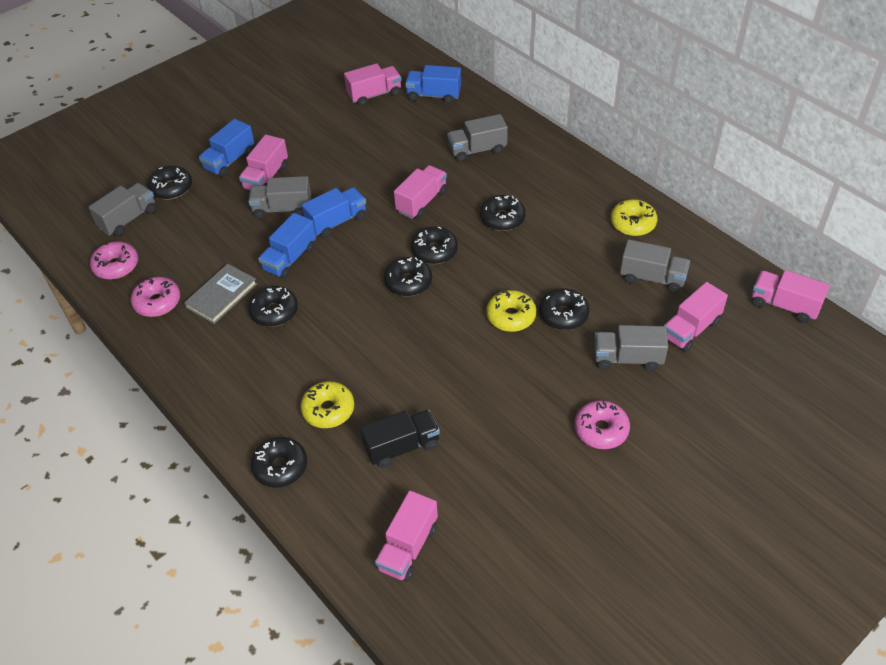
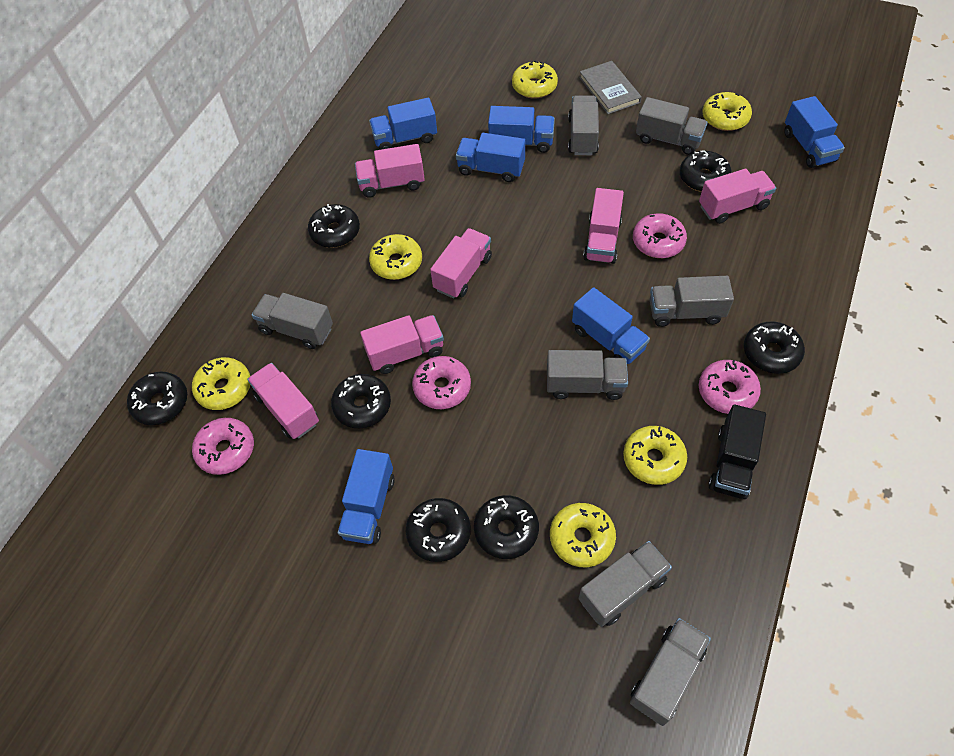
blue truck: 4 -> 6
grey truck: 5 -> 7
pink donut: 3 -> 4
yellow donut: 3 -> 6

